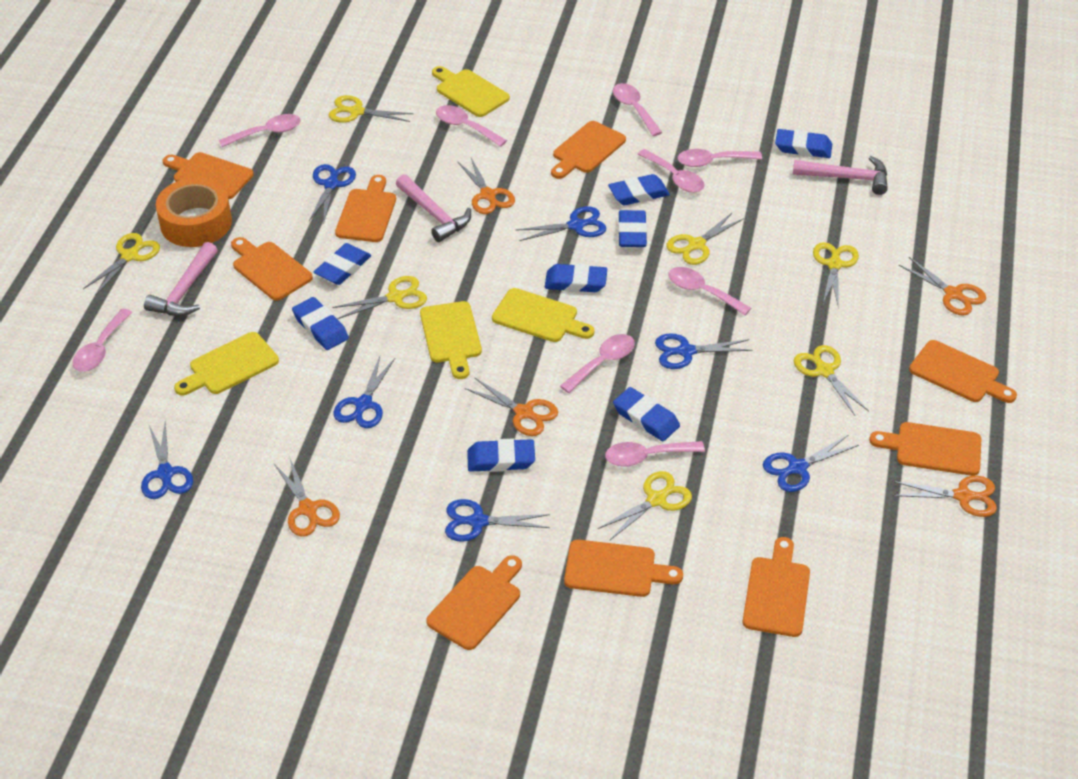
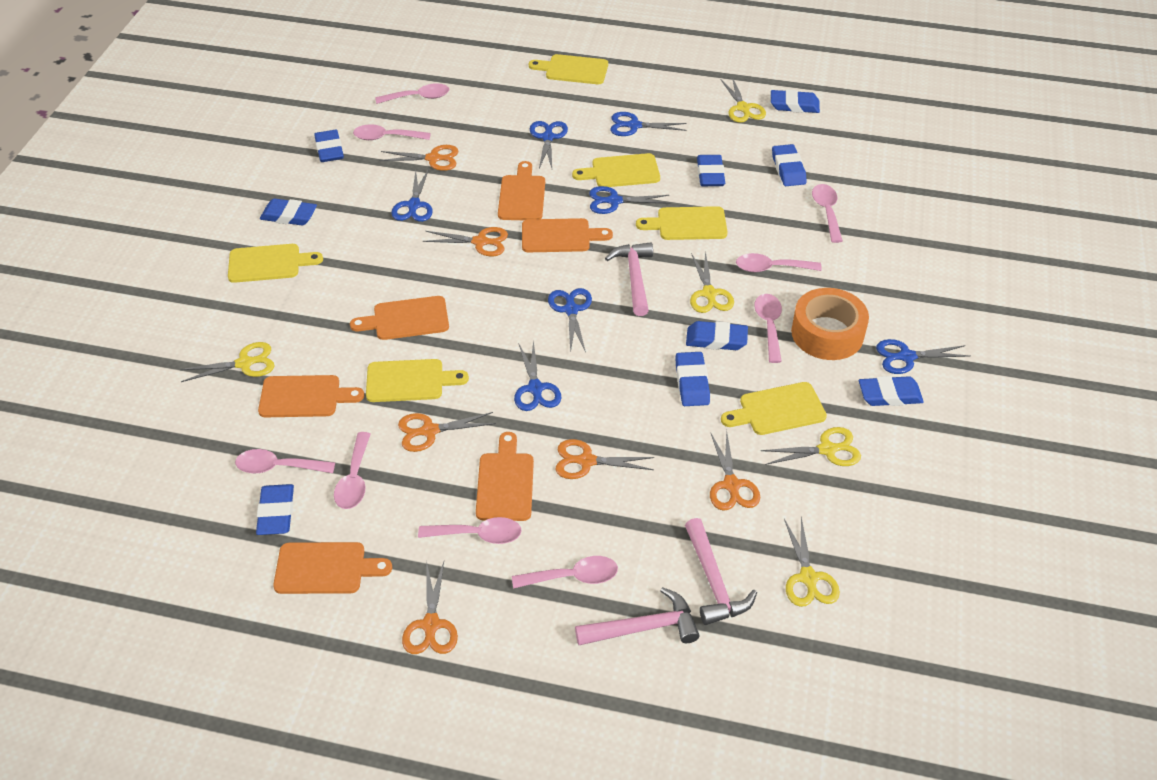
blue eraser: 8 -> 9
orange cutting board: 9 -> 6
orange scissors: 5 -> 6
yellow cutting board: 4 -> 6
yellow scissors: 7 -> 5

